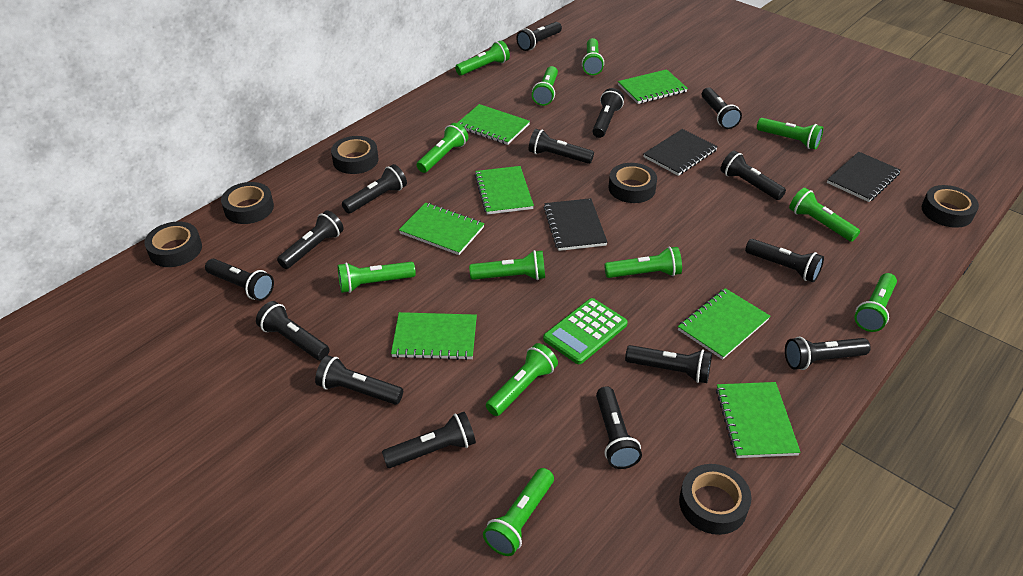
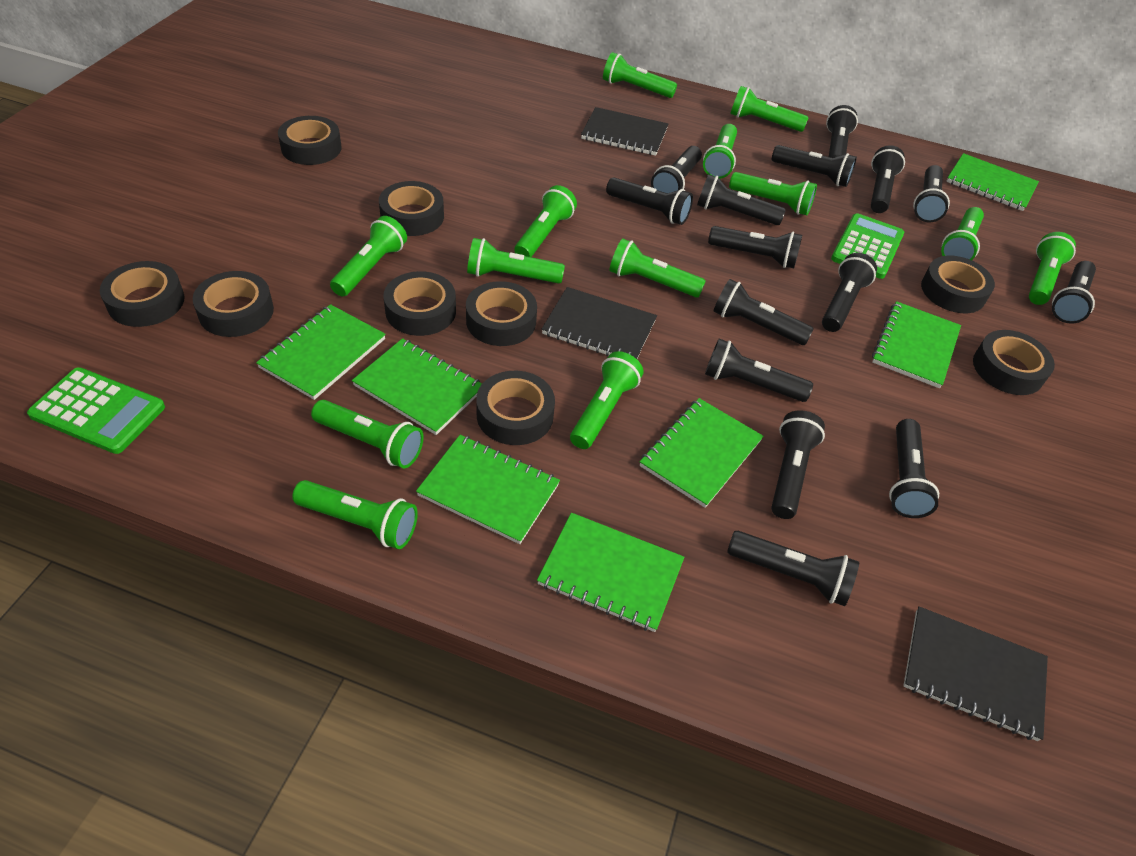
black tape: 6 -> 9
green calculator: 1 -> 2
green flashlight: 12 -> 13

